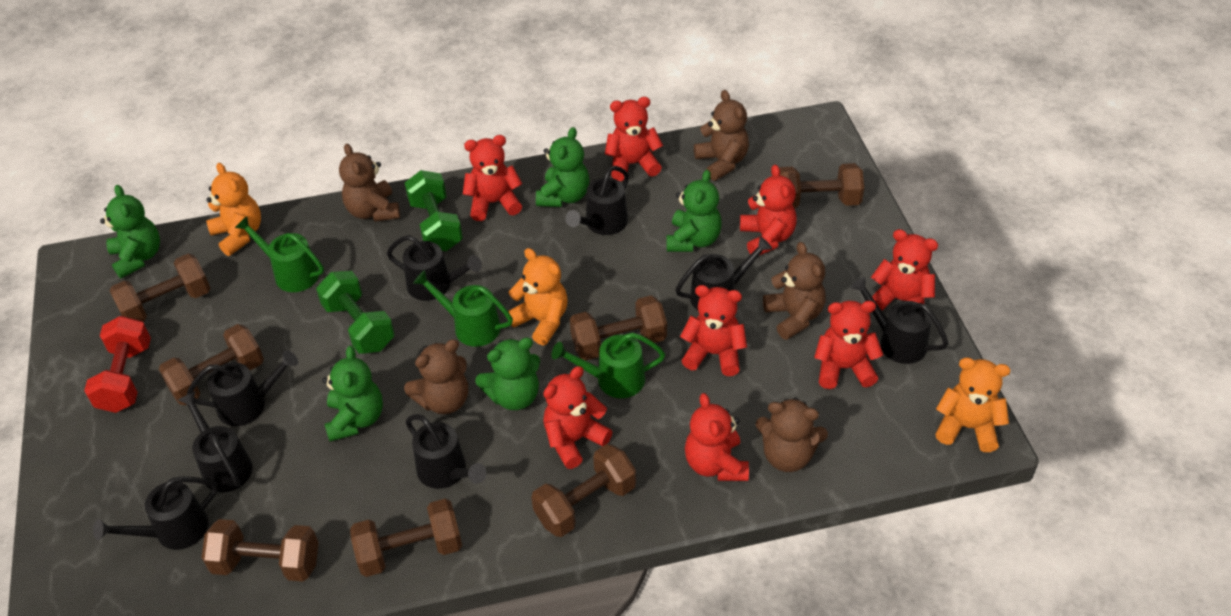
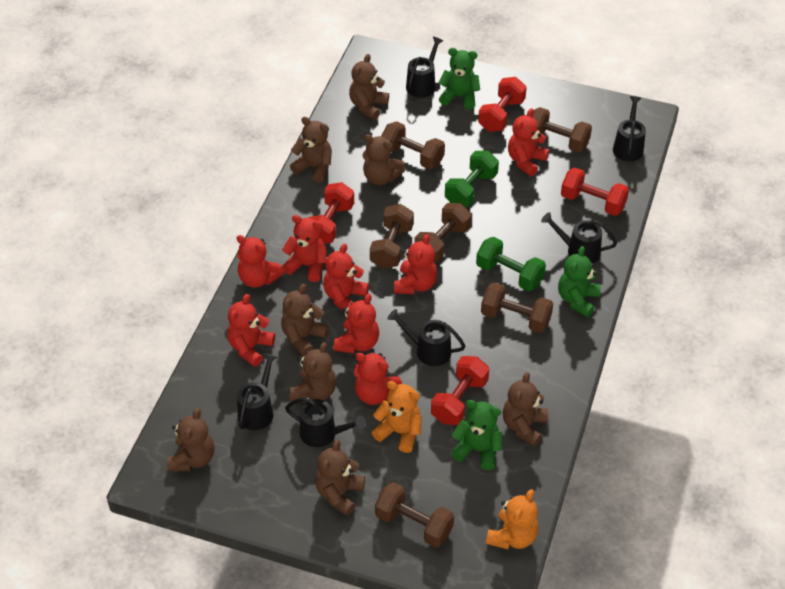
black watering can: 8 -> 6
brown dumbbell: 7 -> 6
brown teddy bear: 5 -> 8
green teddy bear: 5 -> 3
green watering can: 3 -> 0
orange teddy bear: 3 -> 2
red dumbbell: 1 -> 4

